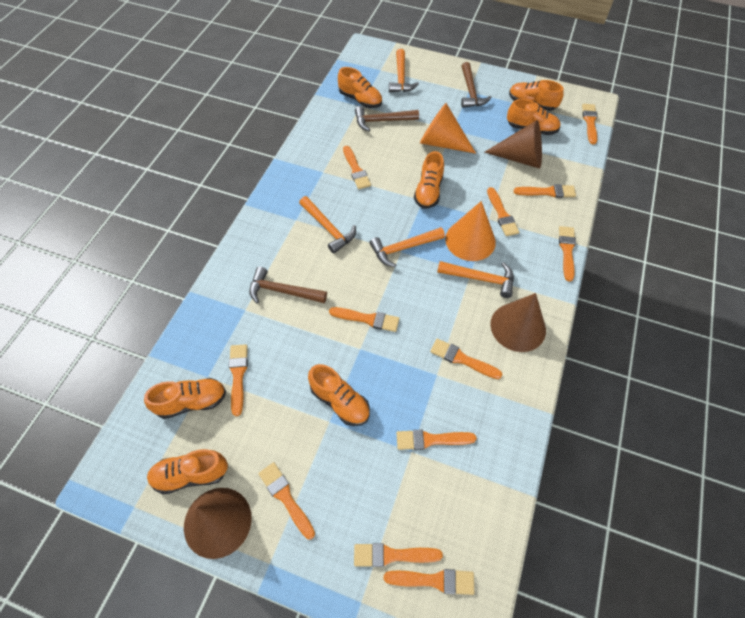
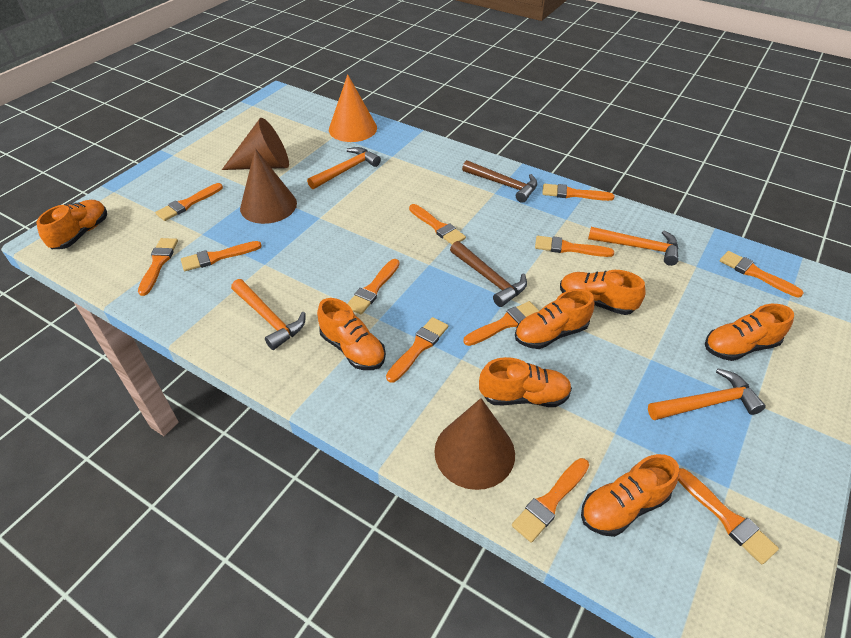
brown hammer: 3 -> 2
orange cone: 2 -> 1

